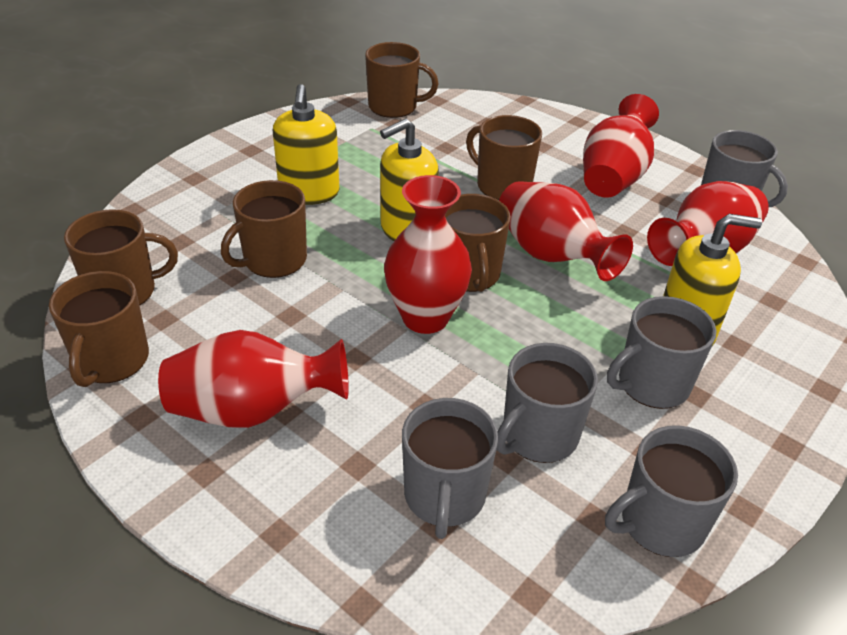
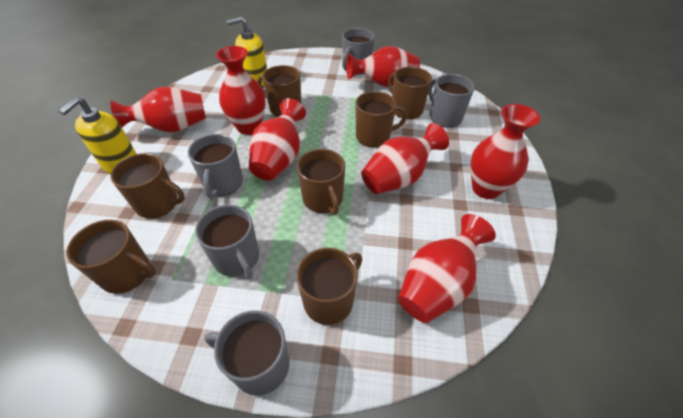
brown mug: 6 -> 7
red vase: 5 -> 7
yellow soap dispenser: 3 -> 2

